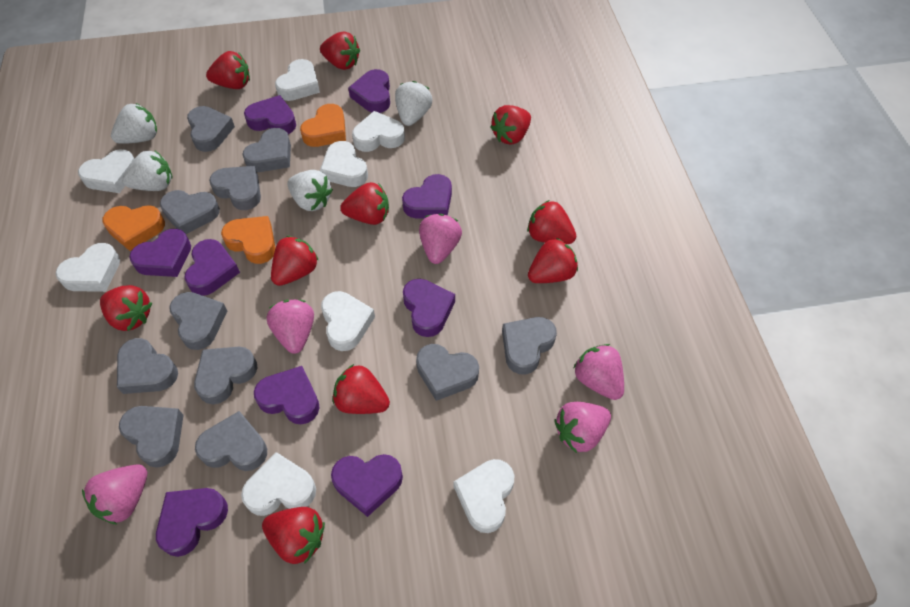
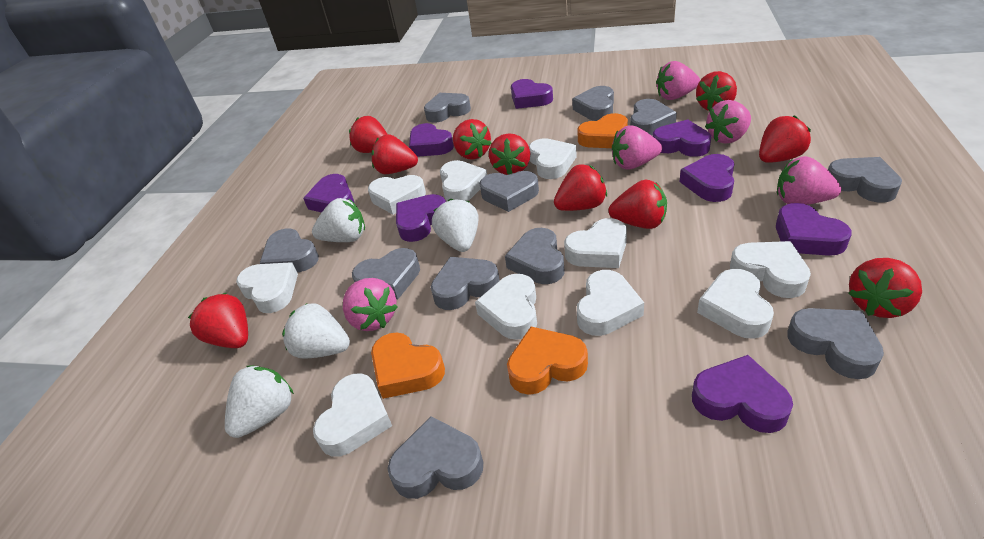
purple heart: 9 -> 8
white heart: 8 -> 10

